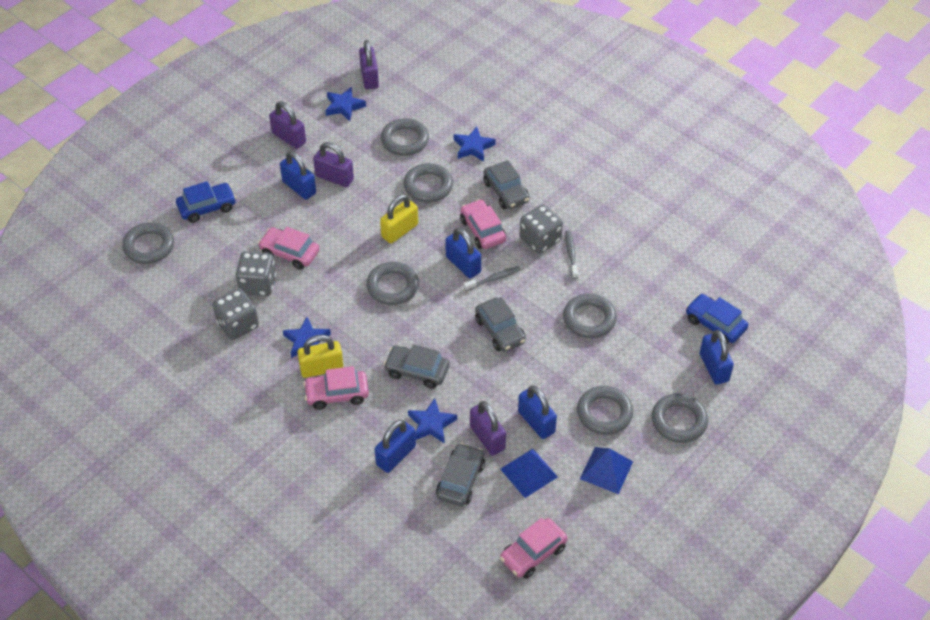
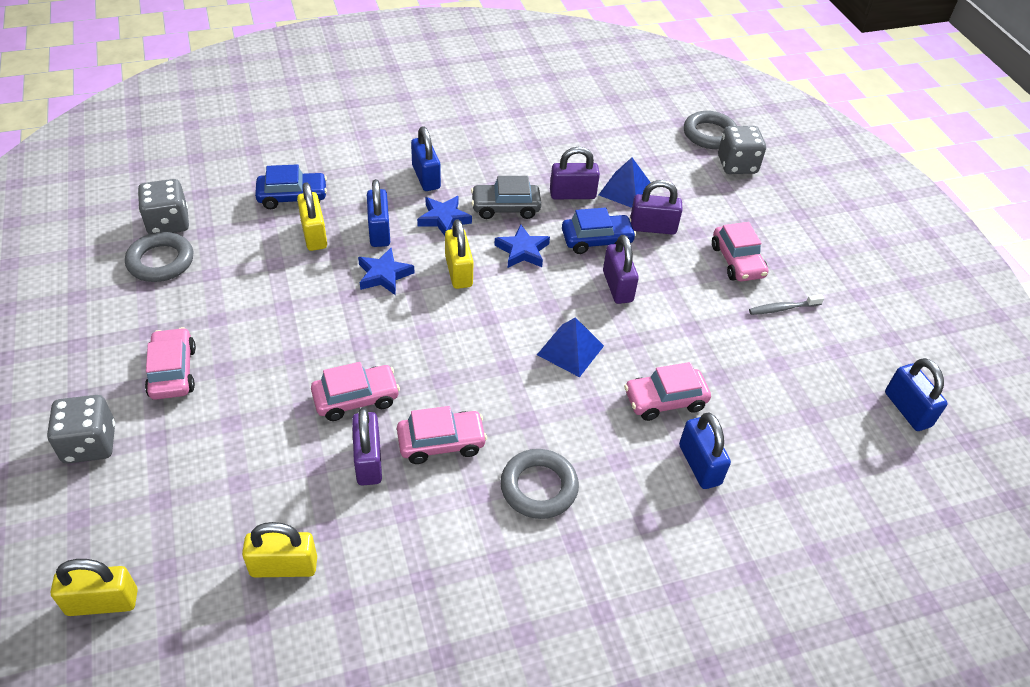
blue padlock: 5 -> 4
blue star: 4 -> 3
grey car: 4 -> 1
grey ring: 7 -> 3
grey toothbrush: 2 -> 1
pink car: 4 -> 5
yellow padlock: 2 -> 4

